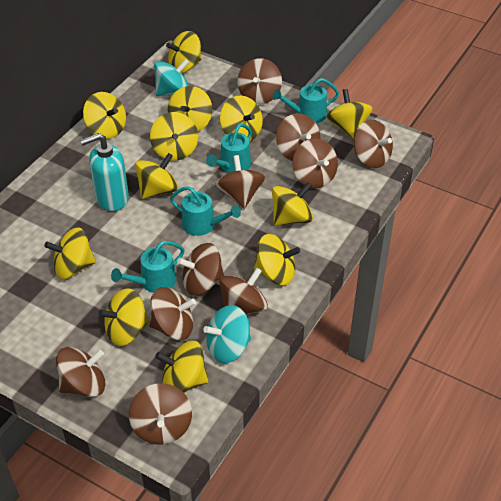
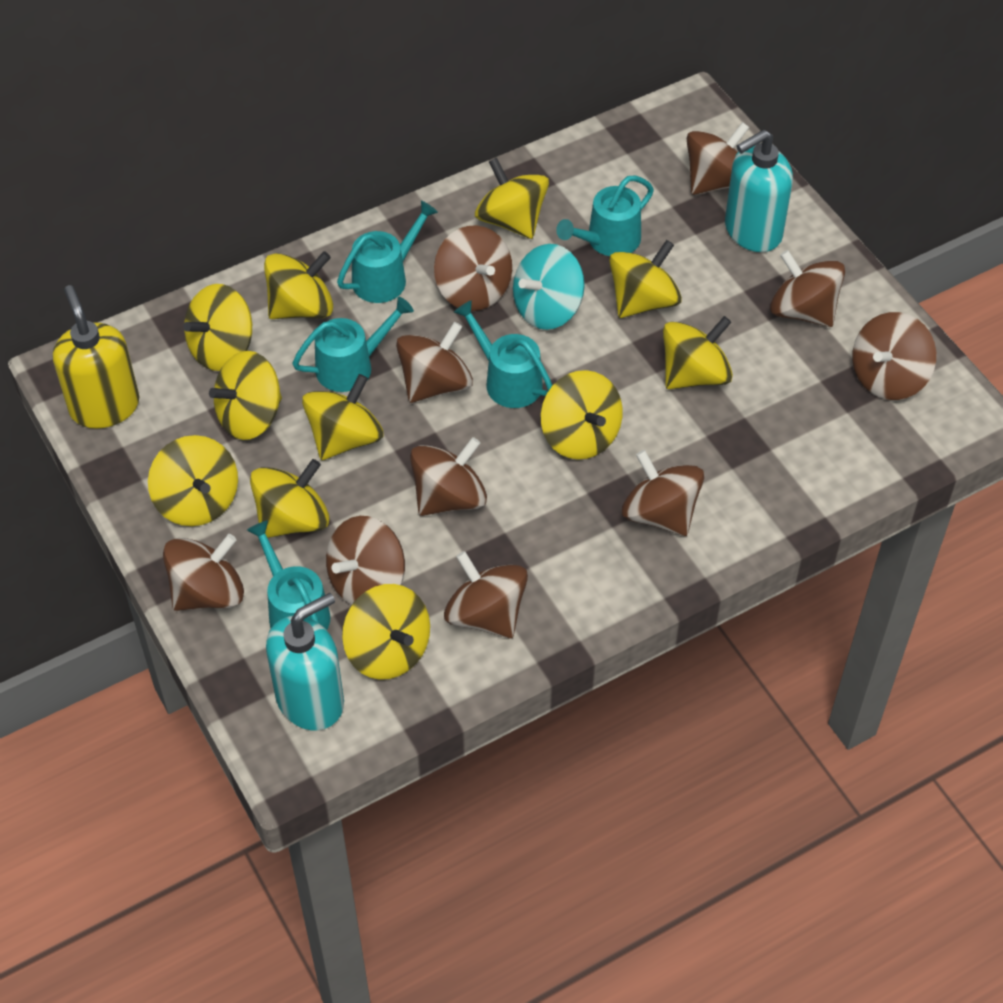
turquoise soap dispenser: 1 -> 2
turquoise spinning top: 2 -> 1
turquoise watering can: 4 -> 5
yellow soap dispenser: 0 -> 1
yellow spinning top: 12 -> 11

